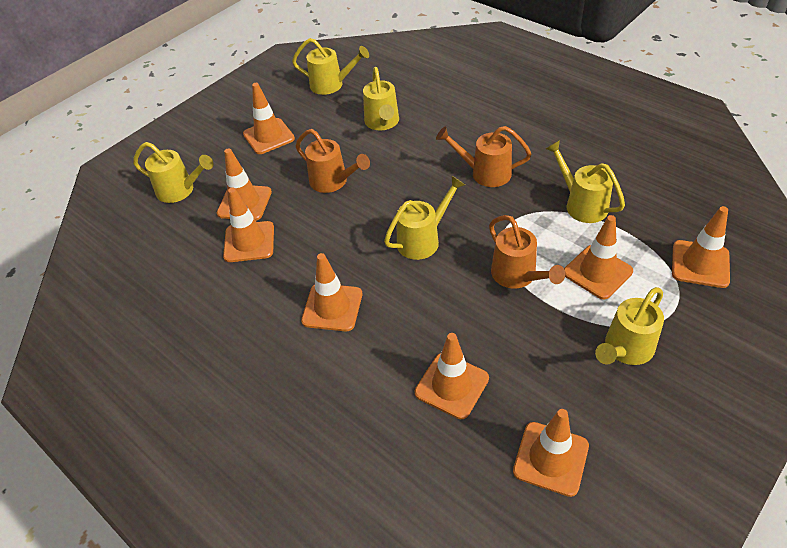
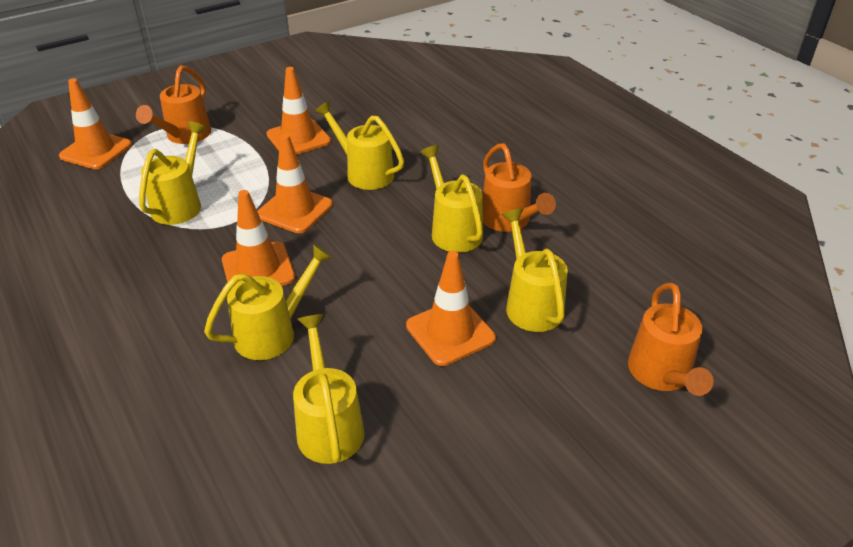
orange traffic cone: 8 -> 5

